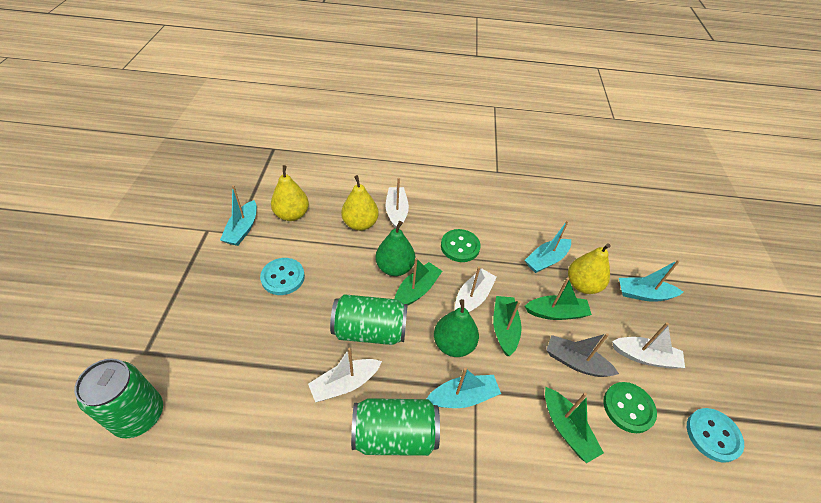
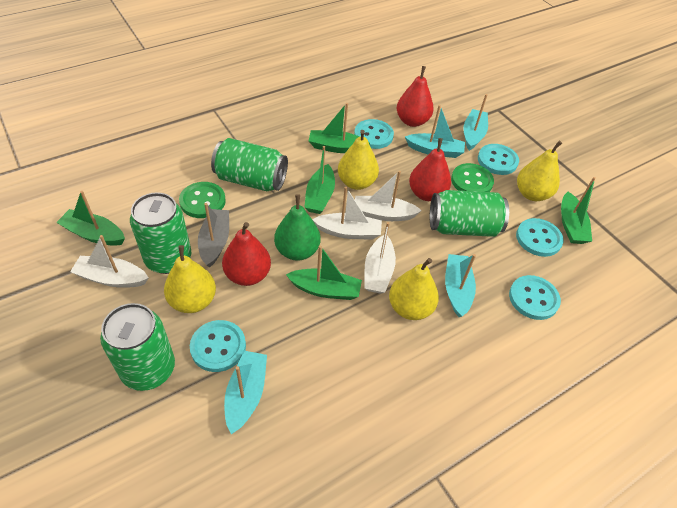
green boat: 4 -> 5
green can: 3 -> 4
green pear: 2 -> 1
red pear: 0 -> 3
turquoise button: 2 -> 5
yellow pear: 3 -> 4

